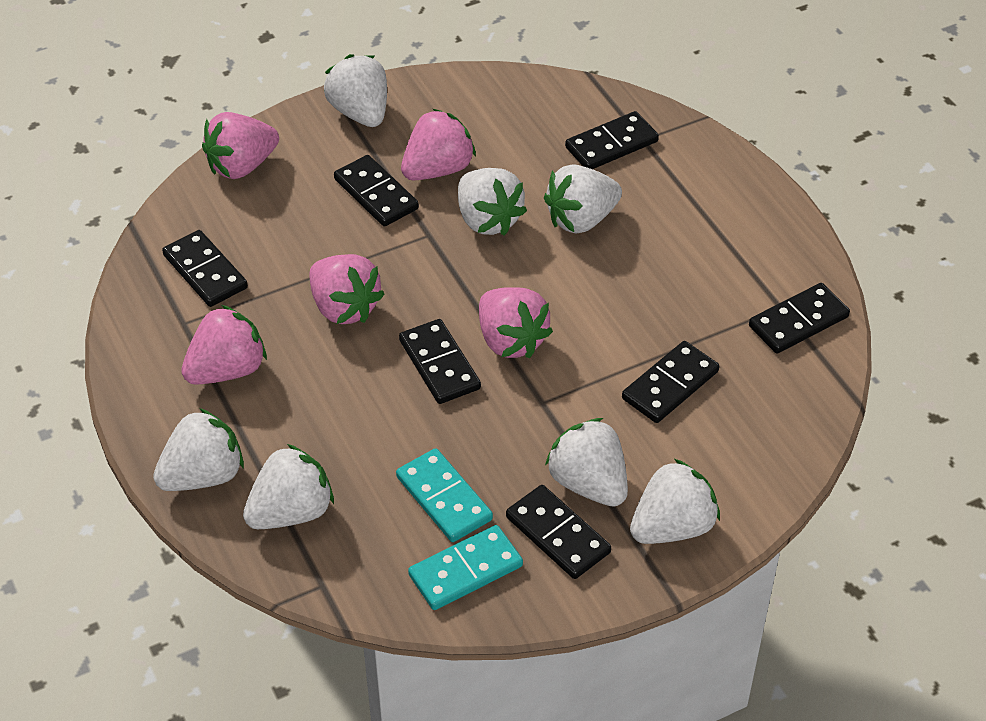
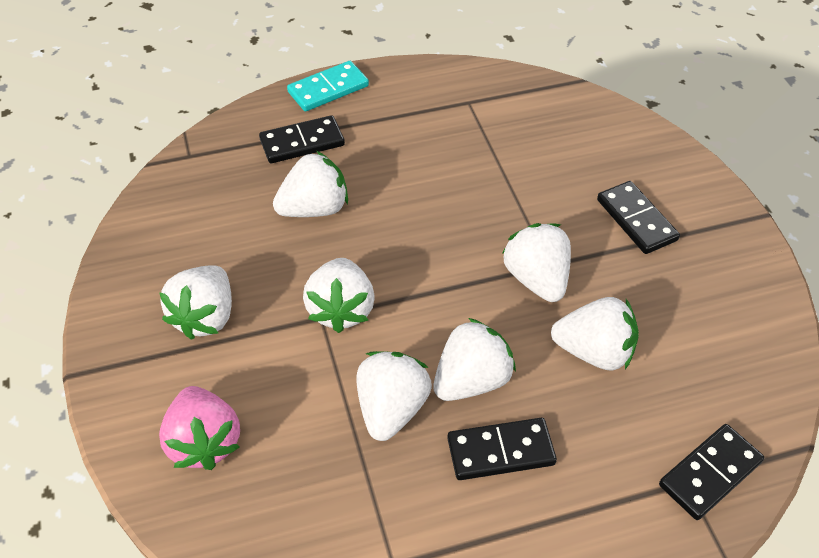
black domino: 7 -> 4
pink strawberry: 5 -> 1
turquoise domino: 2 -> 1

